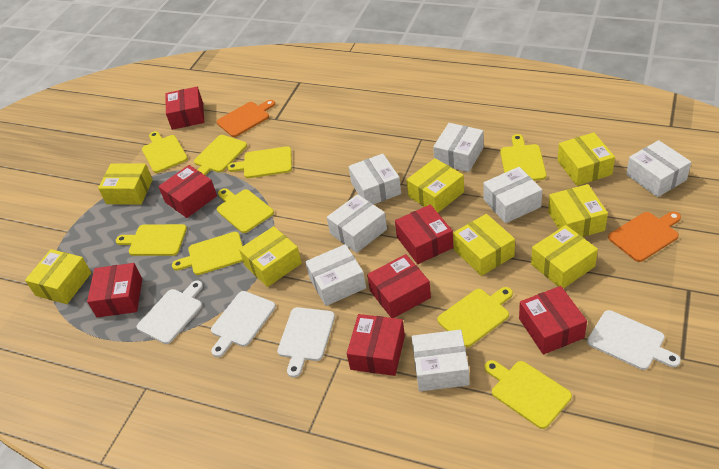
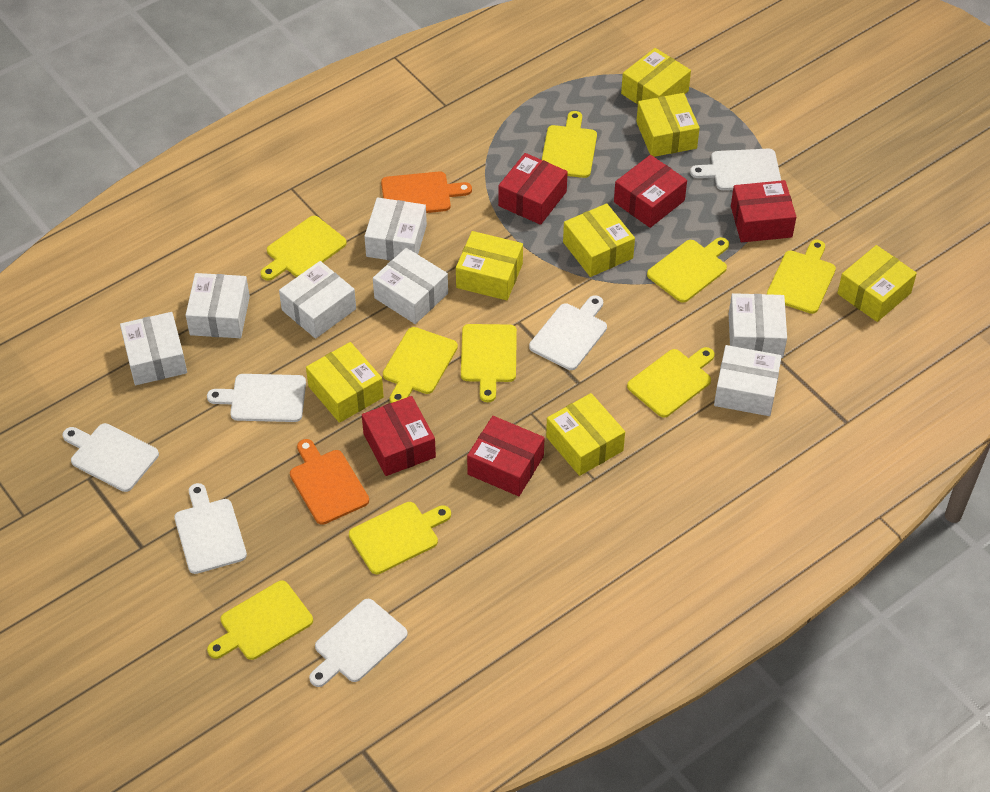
red box: 7 -> 5
white cutting board: 4 -> 6
yellow box: 8 -> 7

